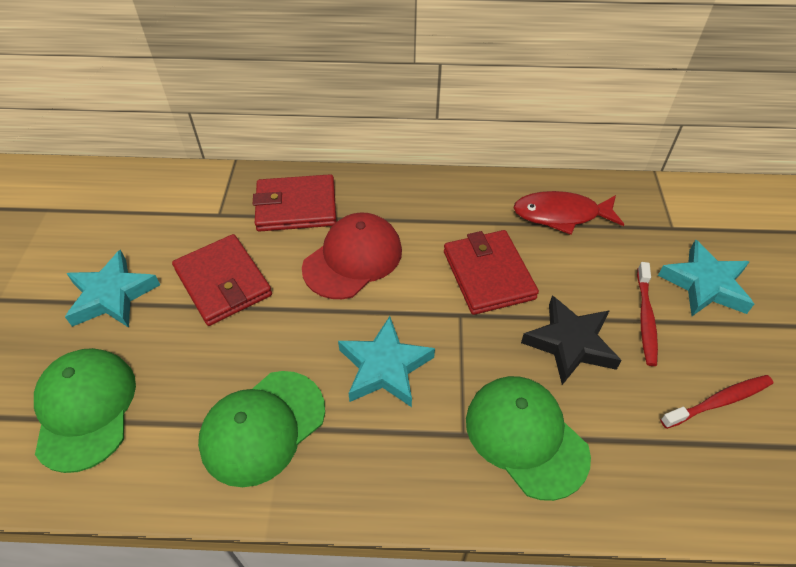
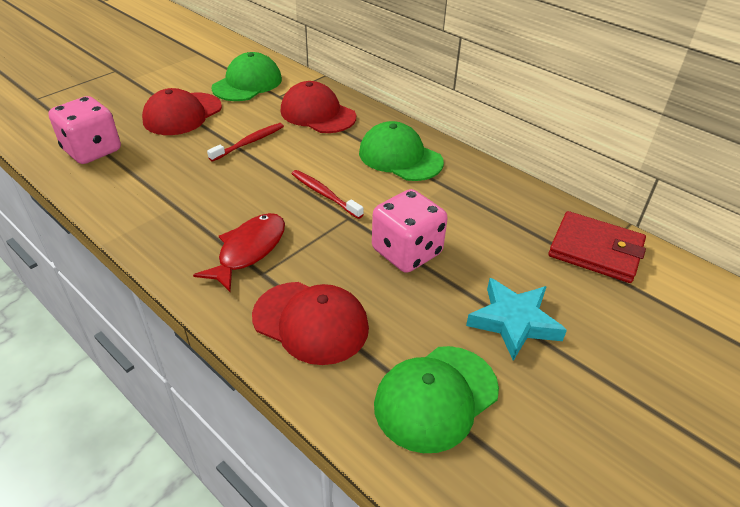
black star: 1 -> 0
pink dice: 0 -> 2
red cap: 1 -> 3
red wallet: 3 -> 1
turquoise star: 3 -> 1

